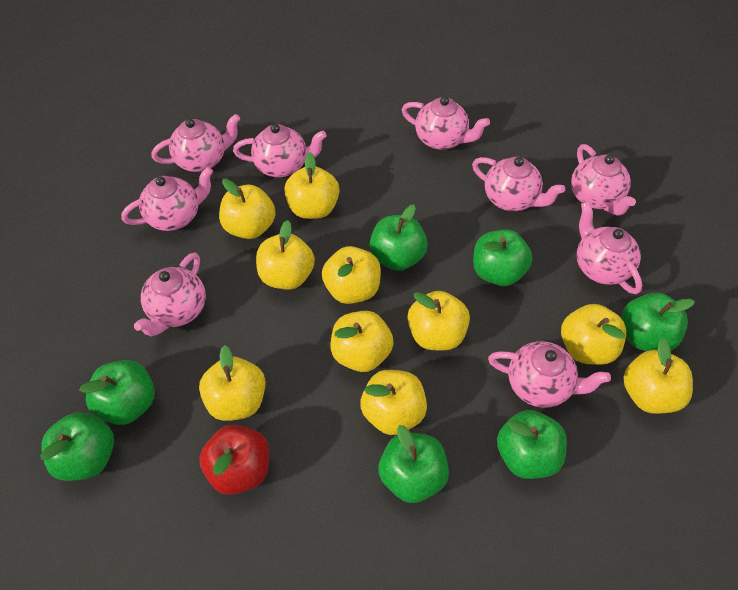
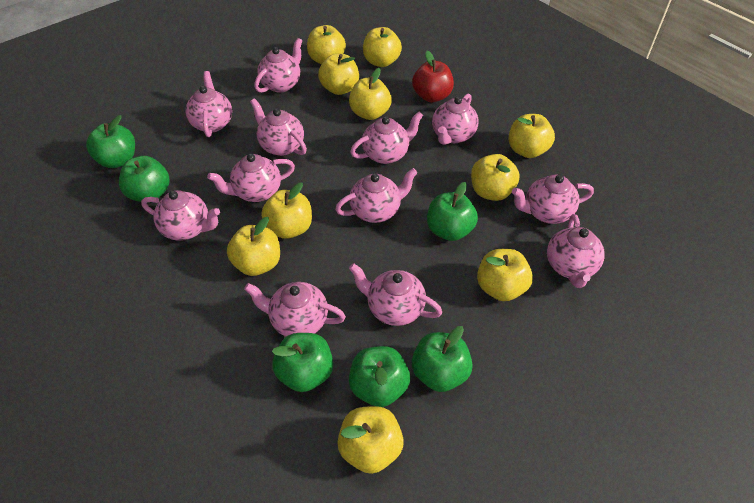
green apple: 7 -> 6
pink teapot: 9 -> 12

